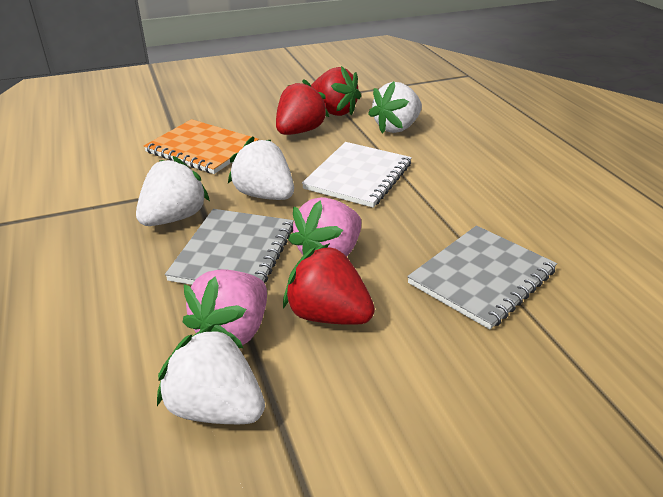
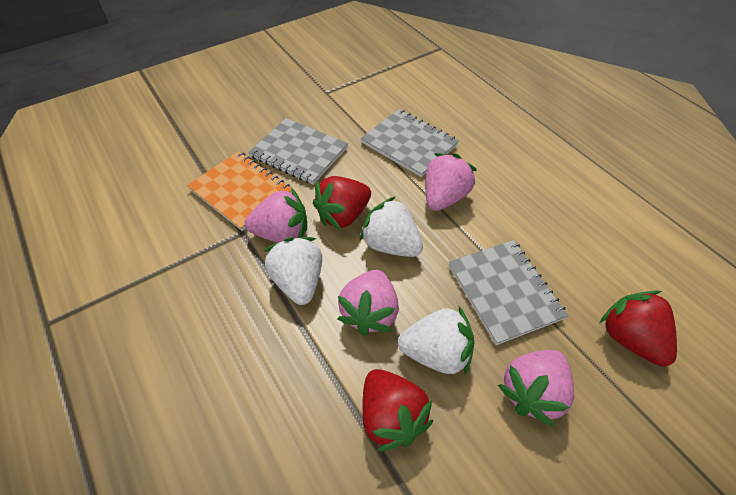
grey notebook: 2 -> 3
pink strawberry: 2 -> 4
white notebook: 1 -> 0
white strawberry: 4 -> 3

